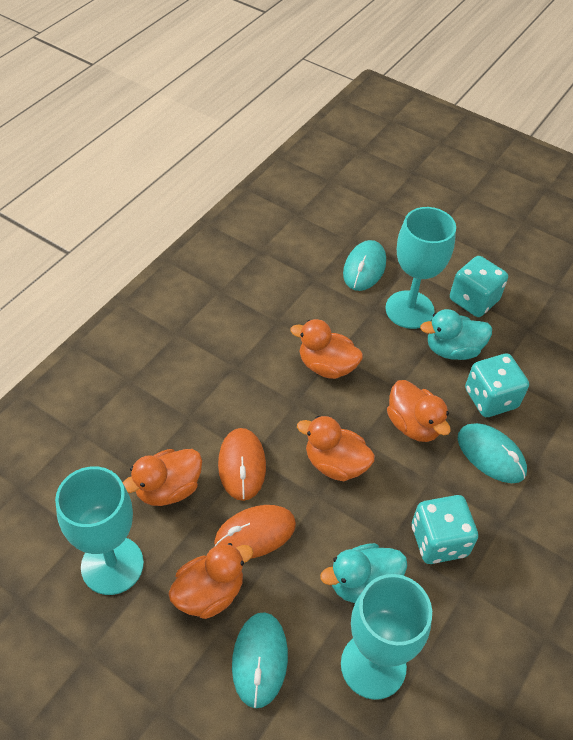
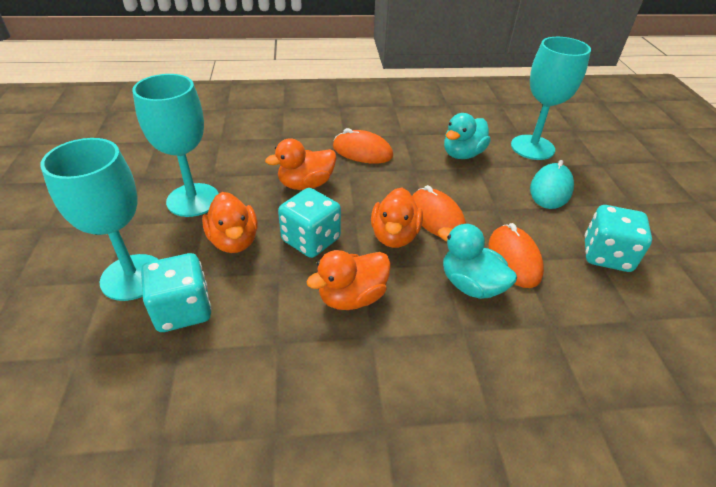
orange duck: 5 -> 4
orange mouse: 2 -> 3
turquoise mouse: 3 -> 1

